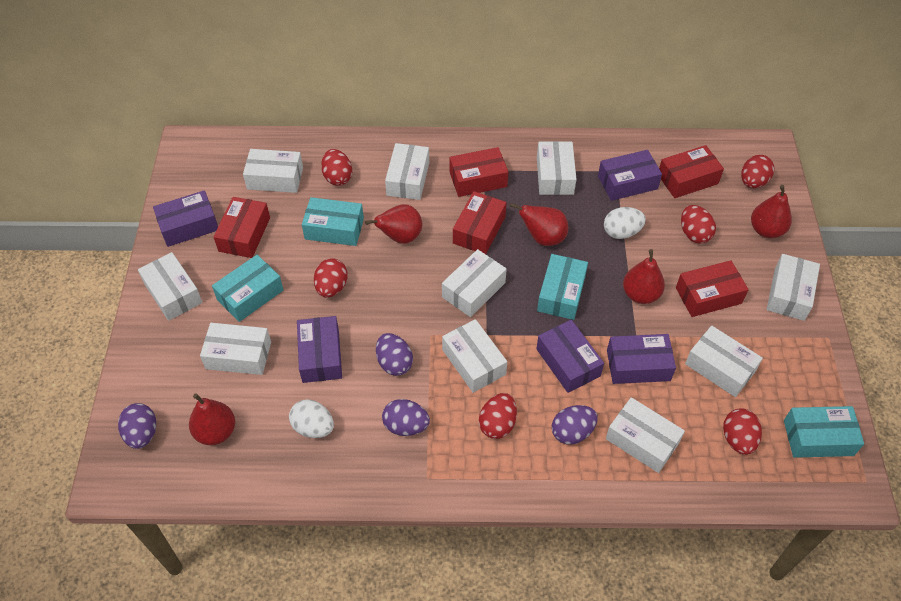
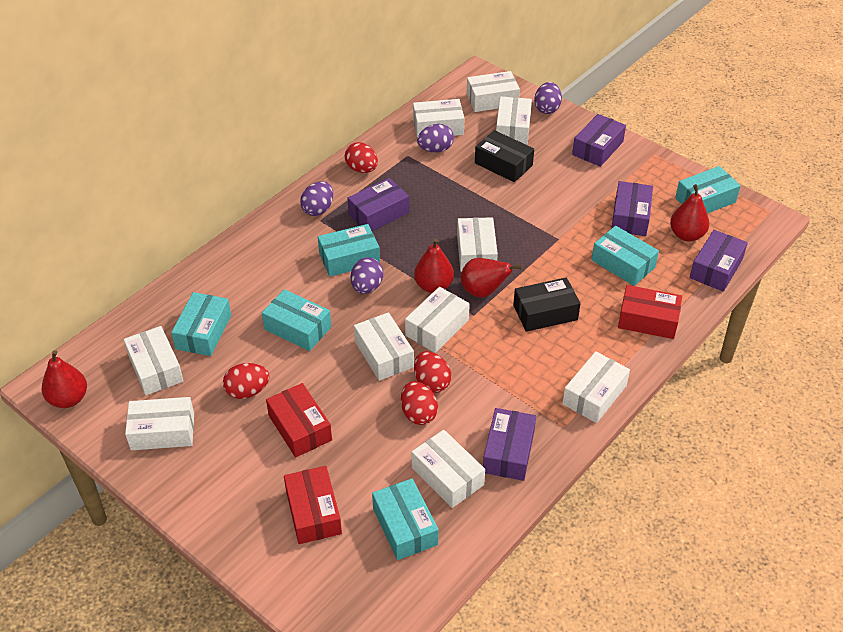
black box: 0 -> 2
red box: 5 -> 3
red egg: 6 -> 4
red pear: 5 -> 4
turquoise box: 4 -> 6
white egg: 2 -> 0

